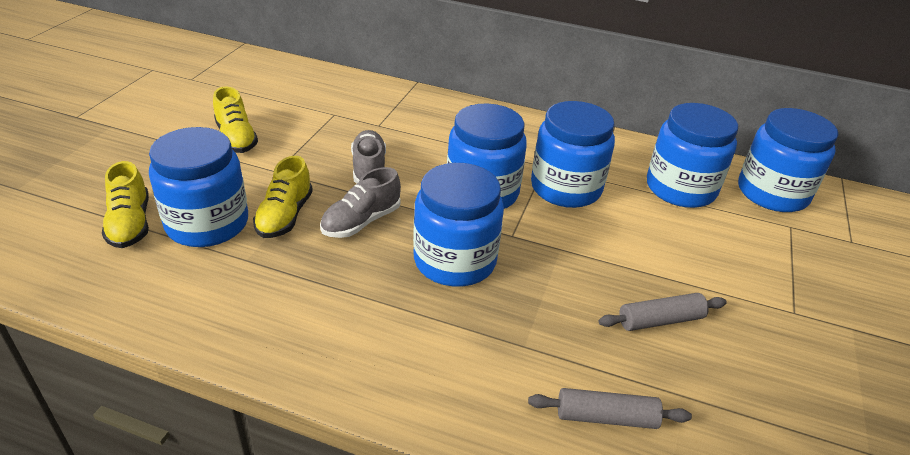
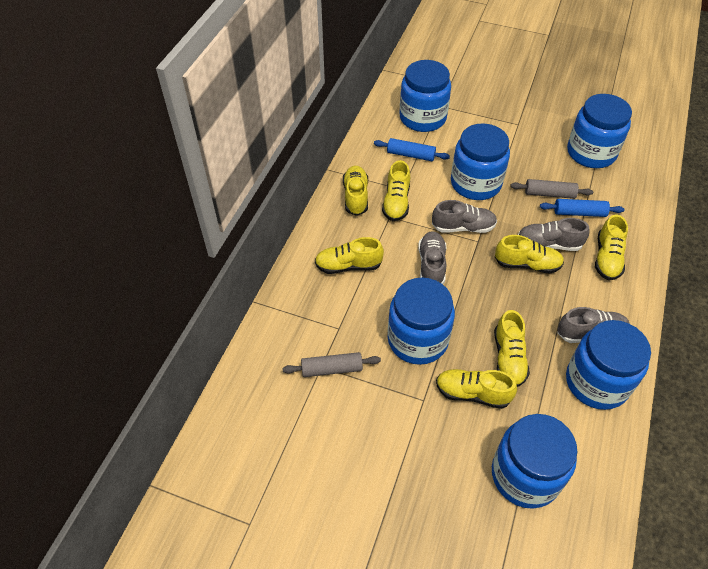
blue rolling pin: 0 -> 2
grey shoe: 2 -> 4
yellow shoe: 3 -> 7

